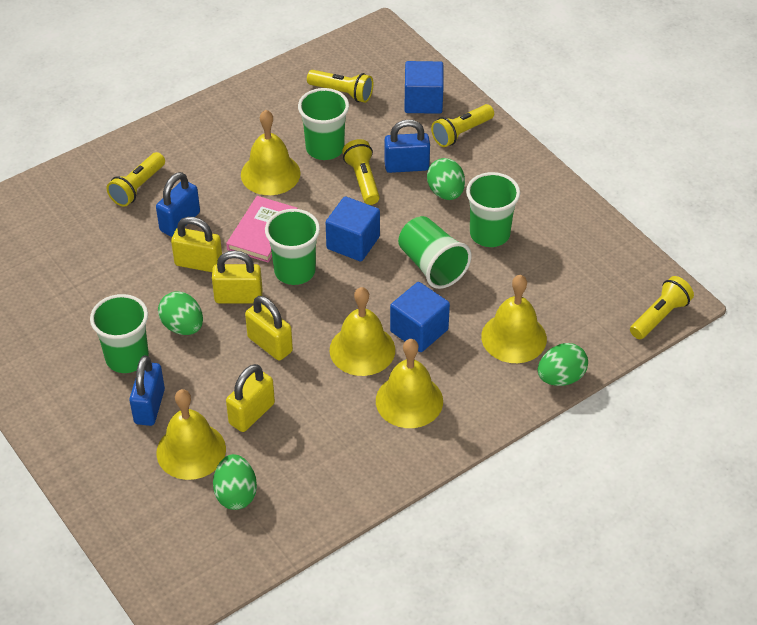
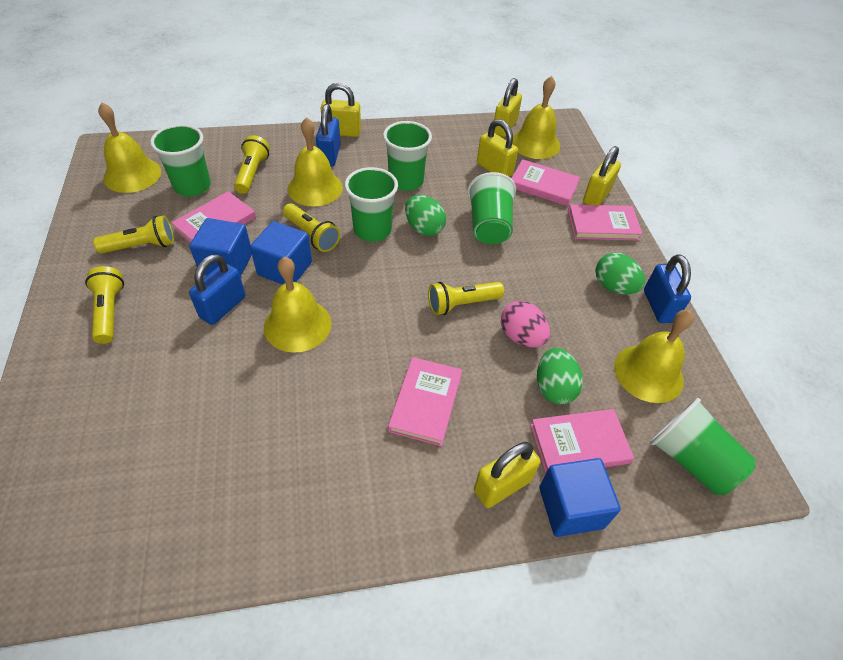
green egg: 4 -> 3
pink book: 1 -> 5
pink egg: 0 -> 1
yellow padlock: 4 -> 5

